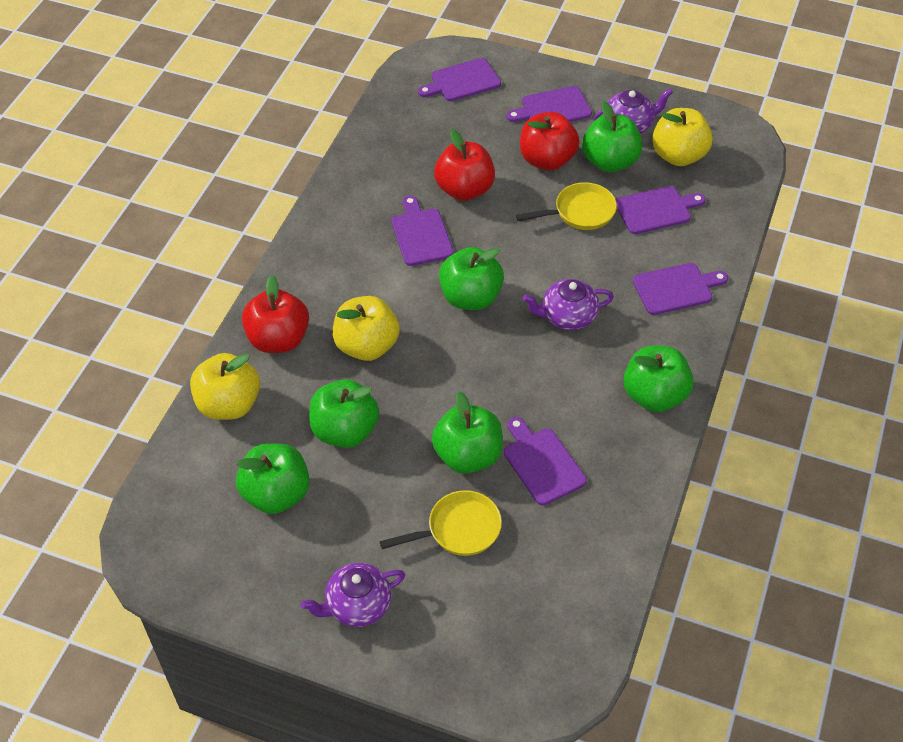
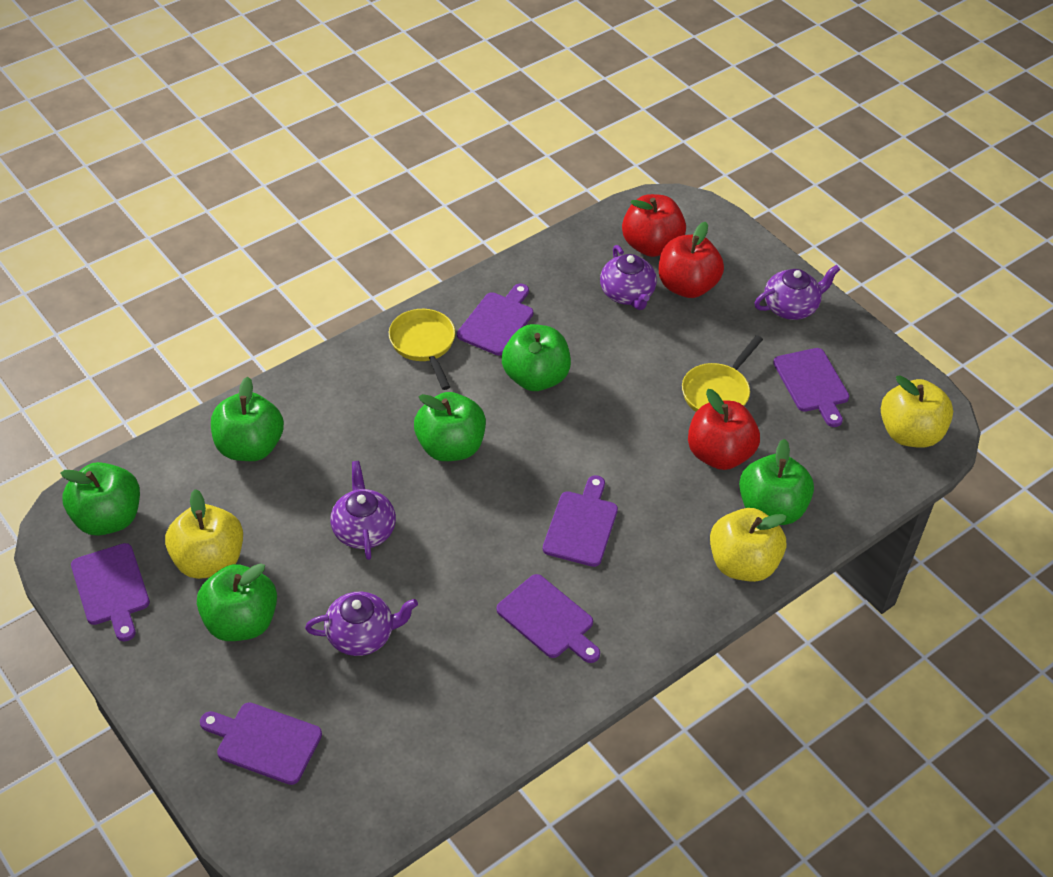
purple teapot: 3 -> 4

